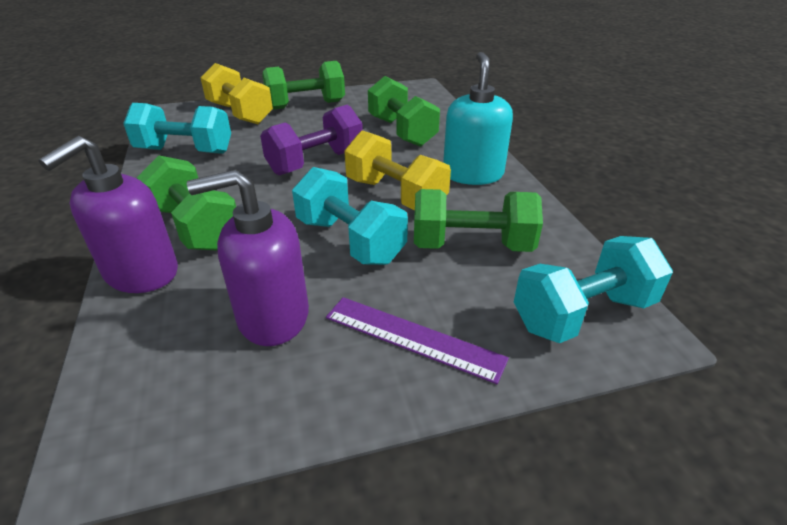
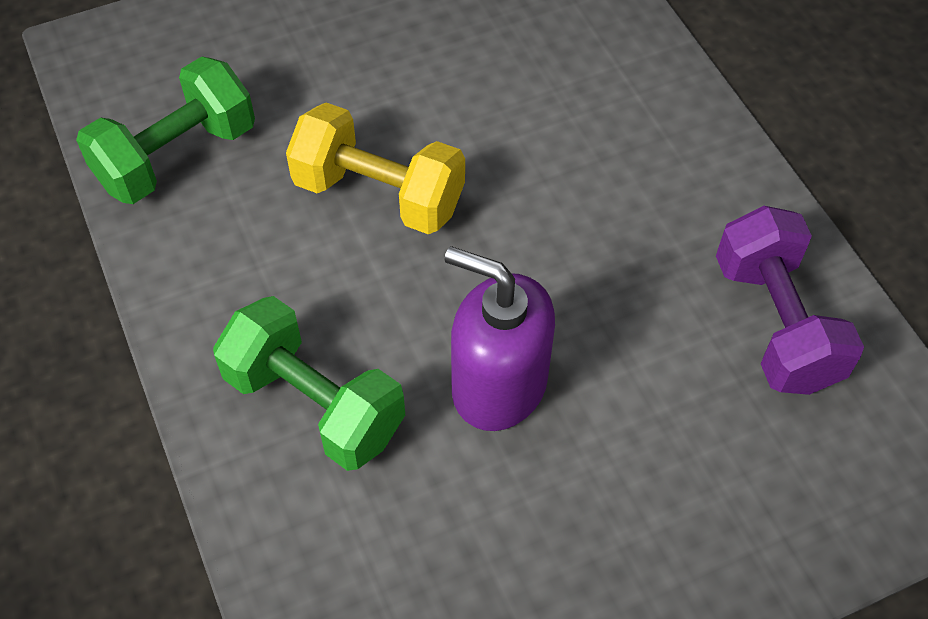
green dumbbell: 4 -> 2
purple ruler: 1 -> 0
purple soap dispenser: 2 -> 1
turquoise dumbbell: 3 -> 0
turquoise soap dispenser: 1 -> 0
yellow dumbbell: 2 -> 1

